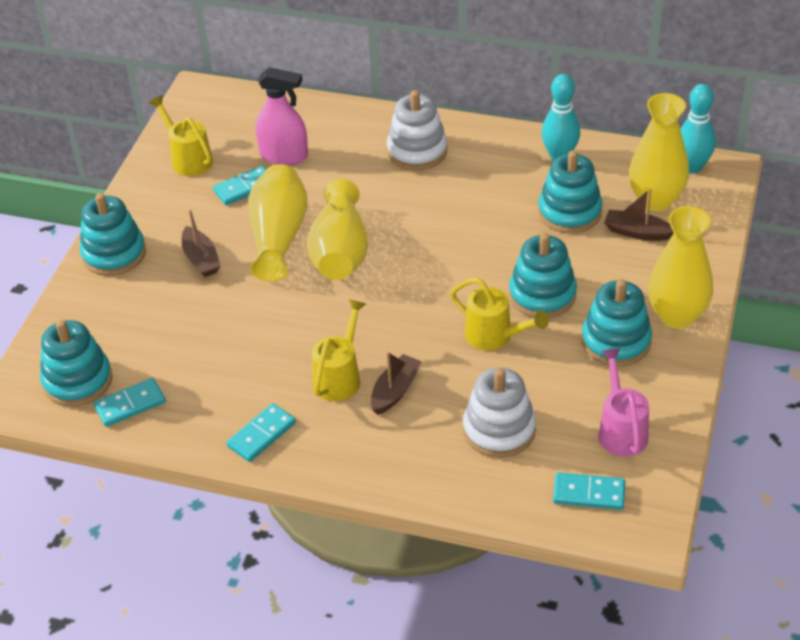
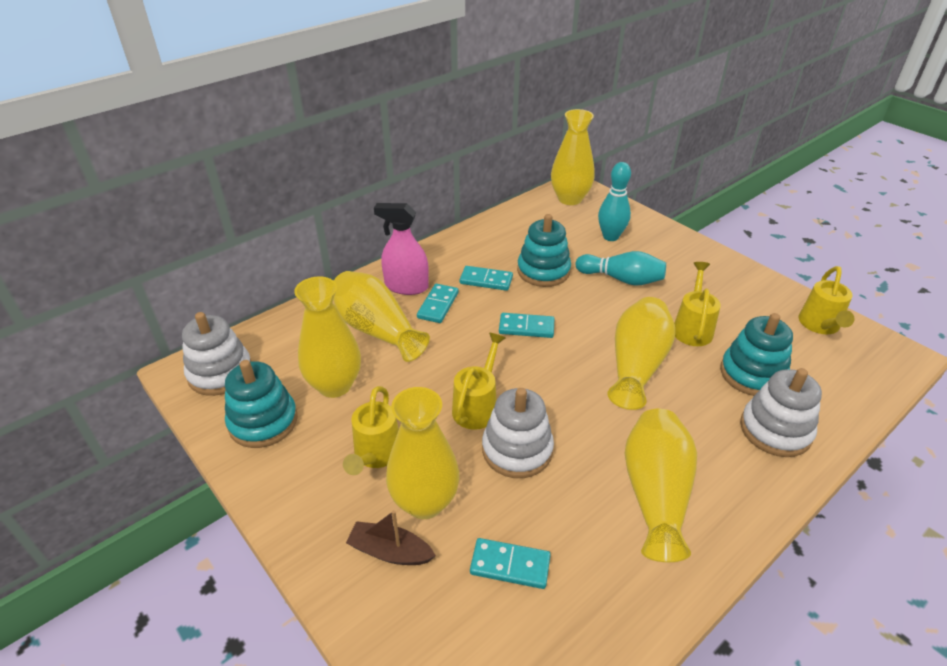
brown boat: 3 -> 1
pink watering can: 1 -> 0
turquoise stacking toy: 5 -> 3
white stacking toy: 2 -> 3
yellow vase: 4 -> 6
yellow watering can: 3 -> 4

